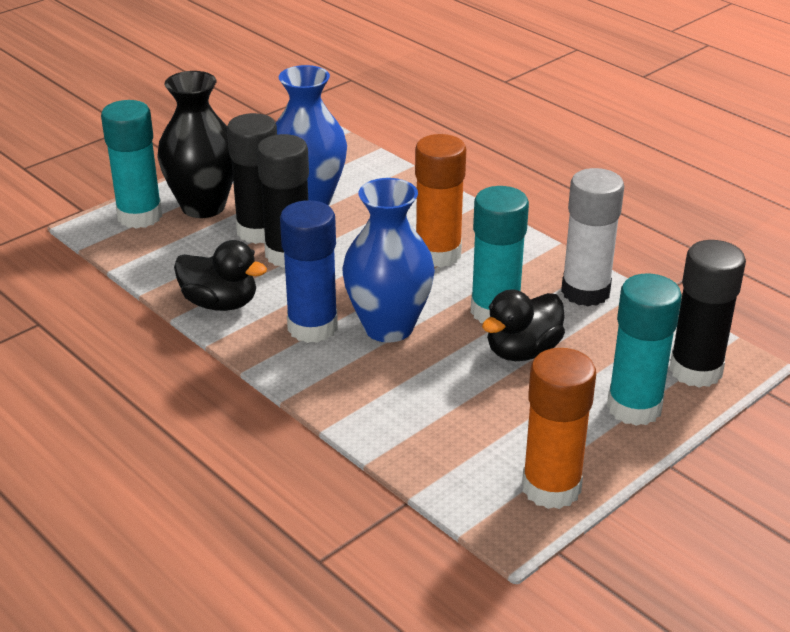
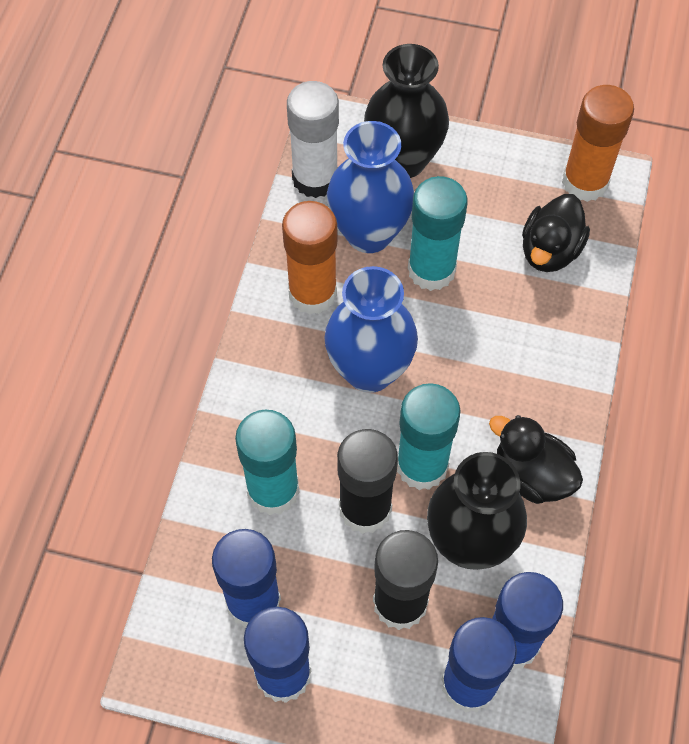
black glue stick: 3 -> 2
black vase: 1 -> 2
blue glue stick: 1 -> 4

